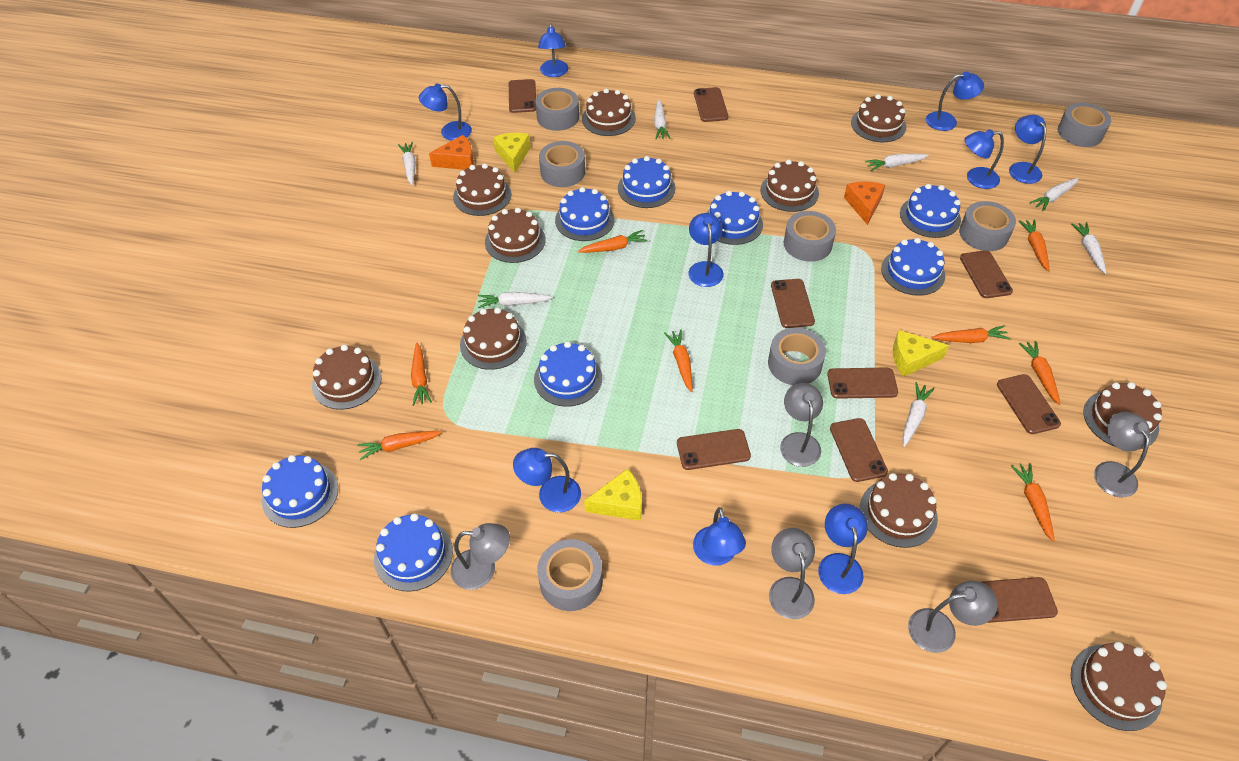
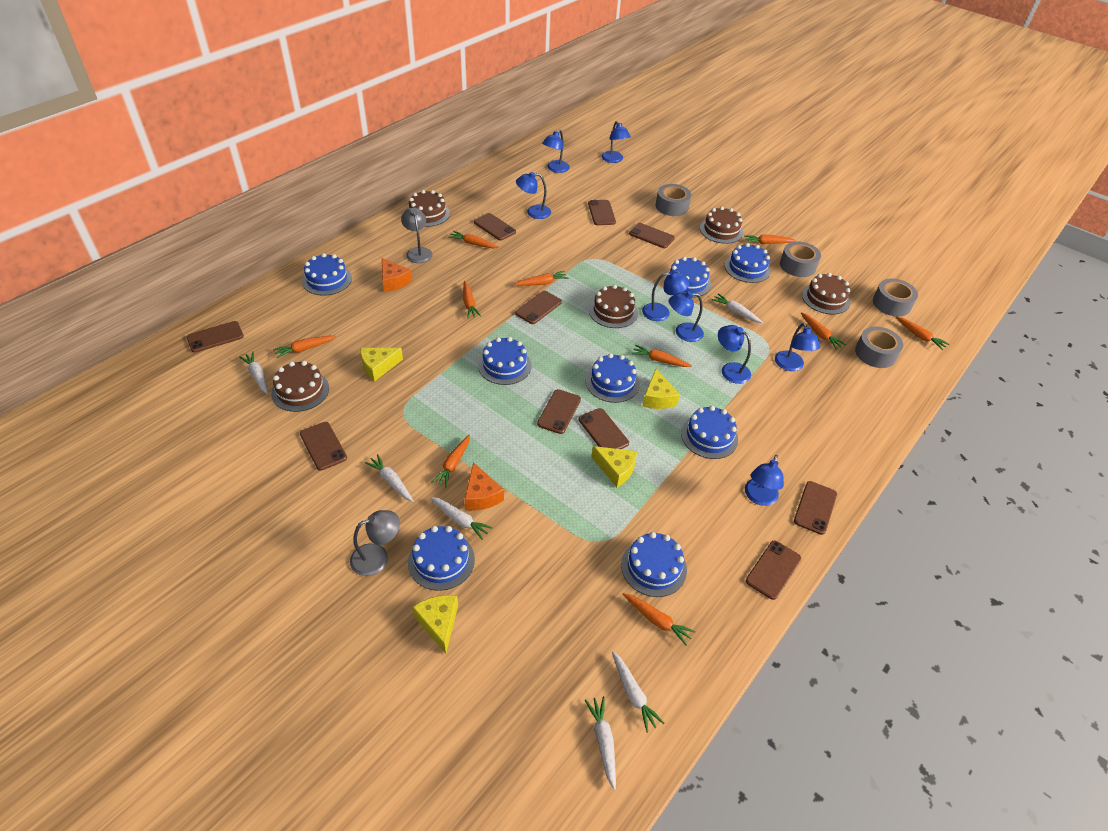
blue lamp: 9 -> 8
brown cake: 10 -> 5
brown phone: 9 -> 10
grey lamp: 5 -> 2
grey tape: 7 -> 4
orange carrot: 8 -> 10
white carrot: 7 -> 6
yellow cheese: 3 -> 4

